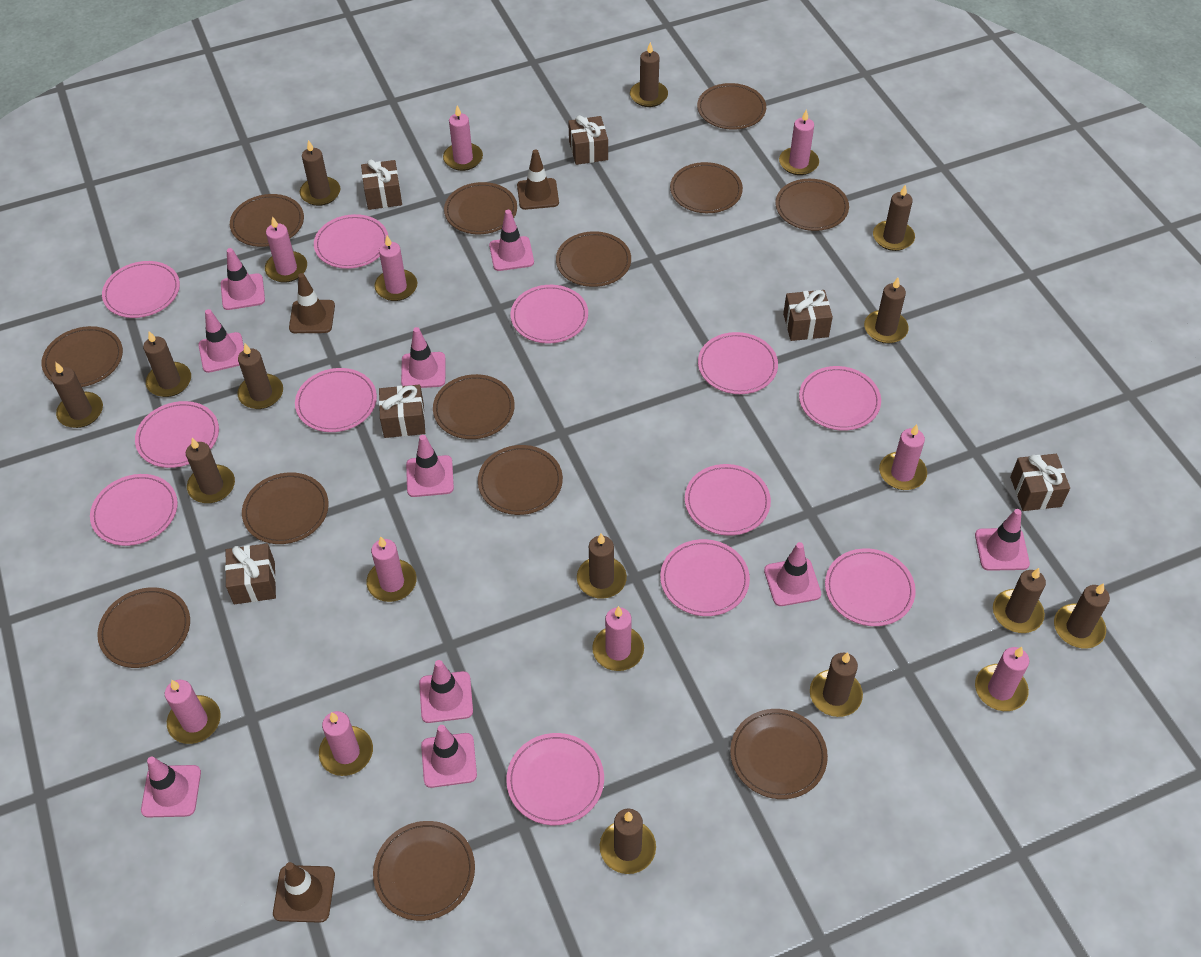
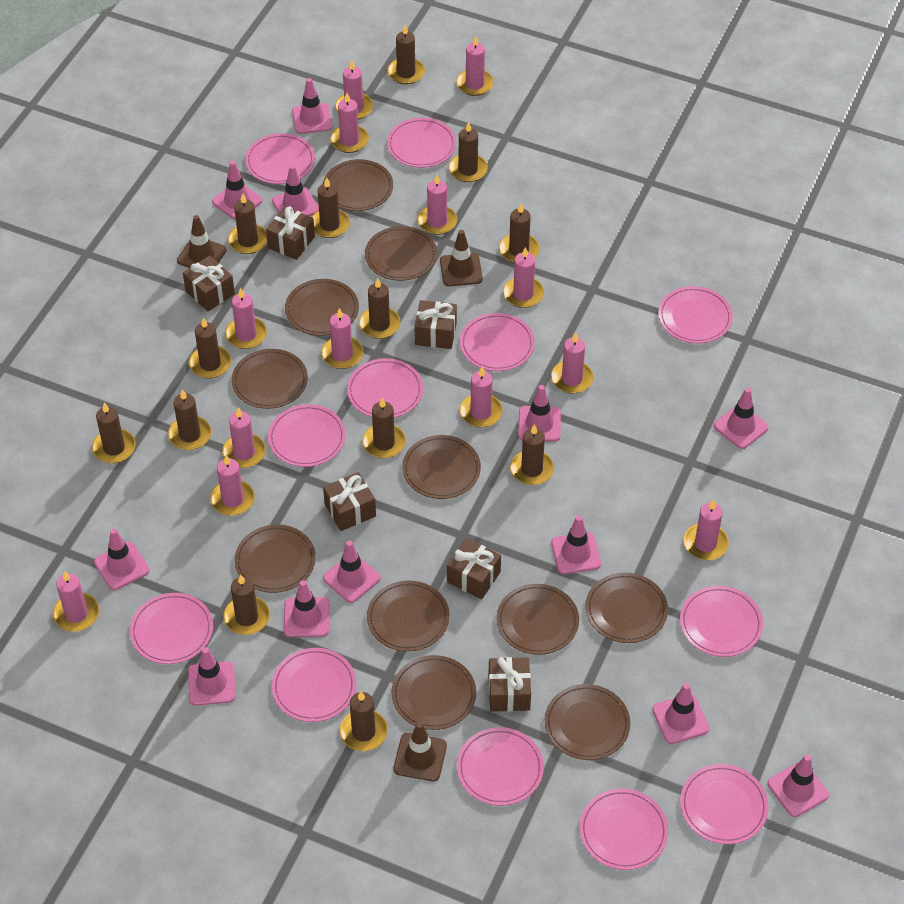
brown plate: 13 -> 11
pink candle: 10 -> 13
pink traffic cone: 10 -> 12

